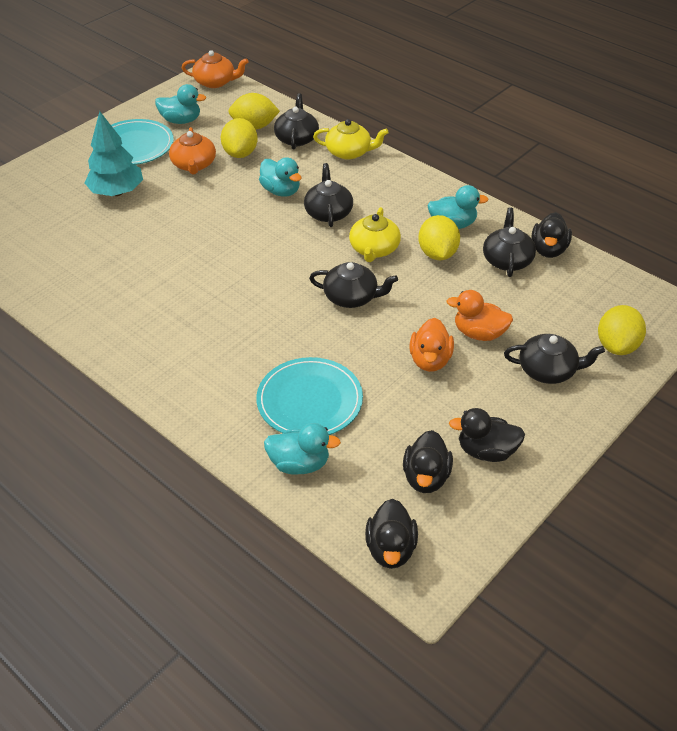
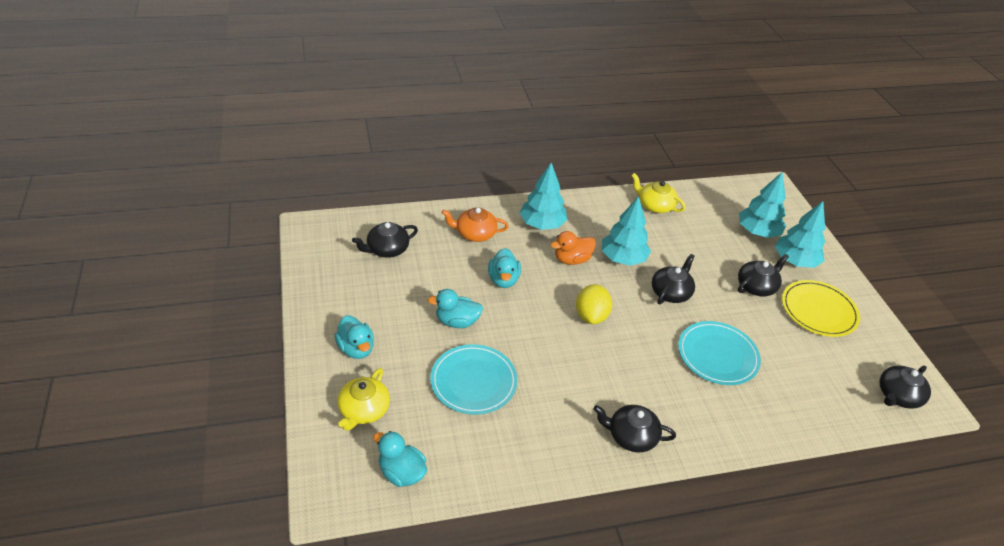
black duck: 4 -> 0
orange duck: 2 -> 1
orange teapot: 2 -> 1
turquoise tree: 1 -> 4
yellow lemon: 4 -> 1
yellow plate: 0 -> 1

